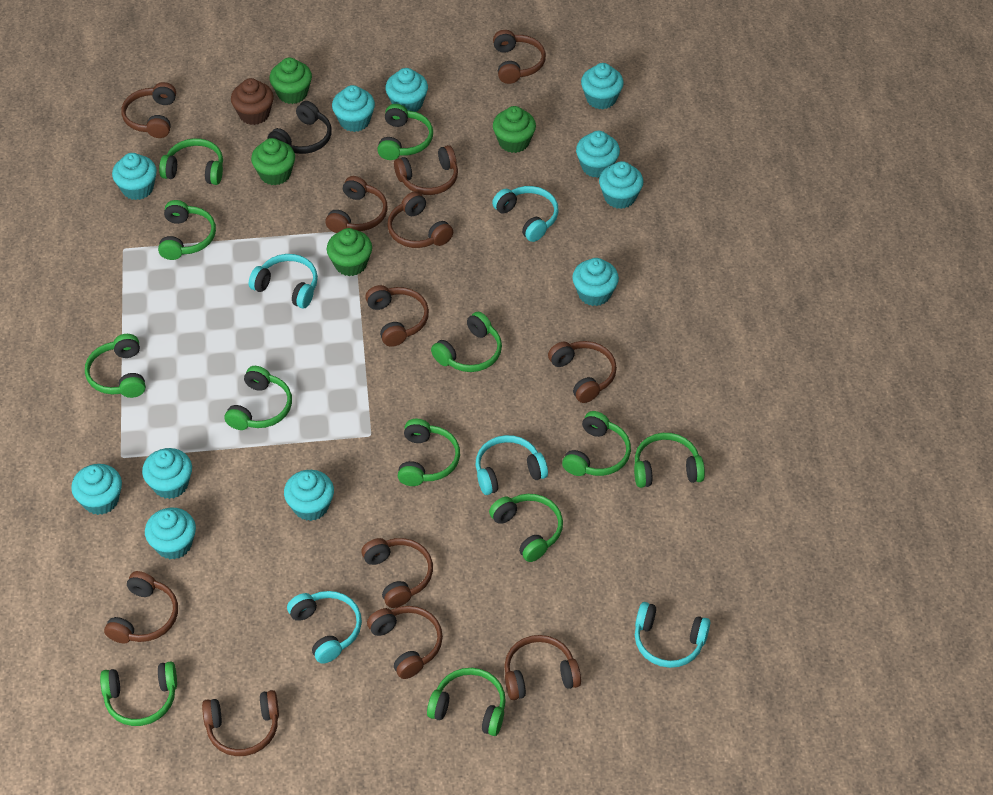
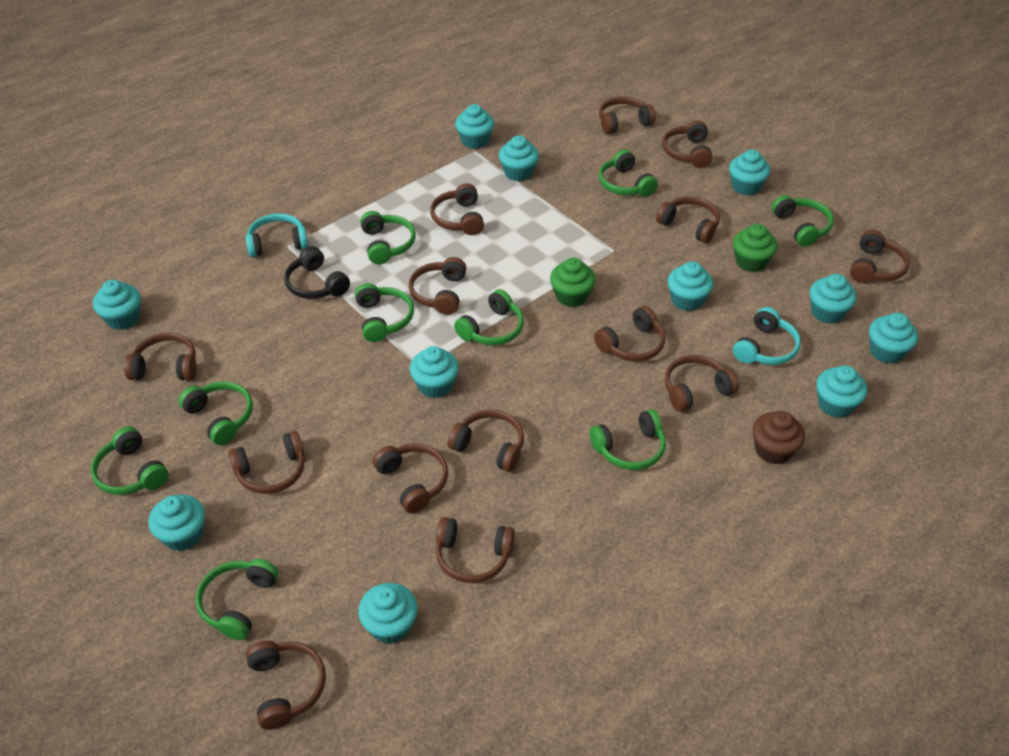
brown headphones: 12 -> 14
green cupcake: 4 -> 2
green headphones: 12 -> 9
turquoise headphones: 5 -> 2

